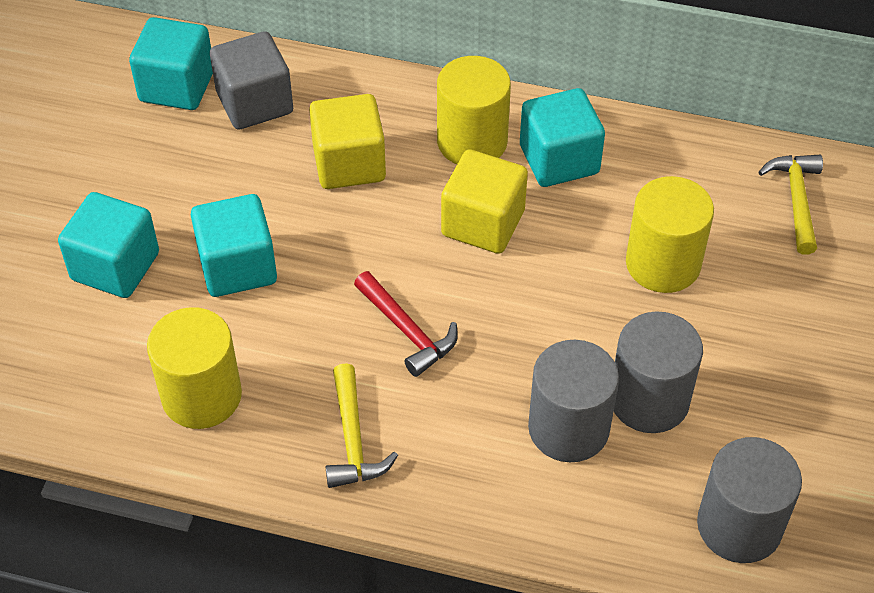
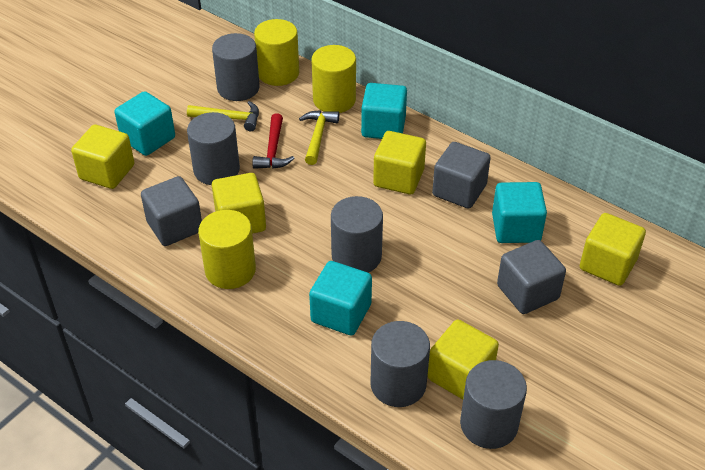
grey cube: 1 -> 3
grey cylinder: 3 -> 5
yellow cube: 2 -> 5

